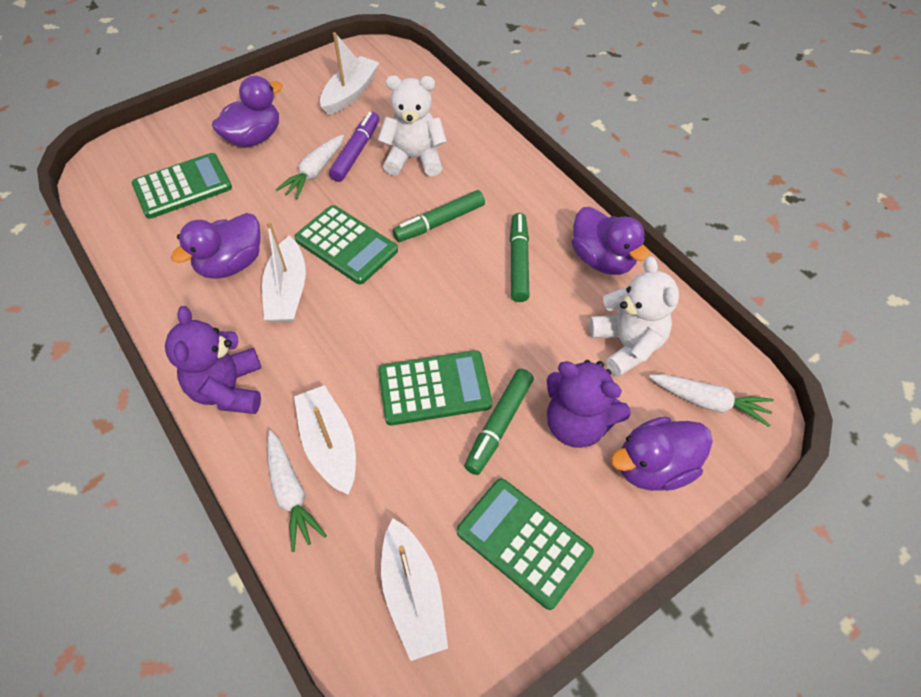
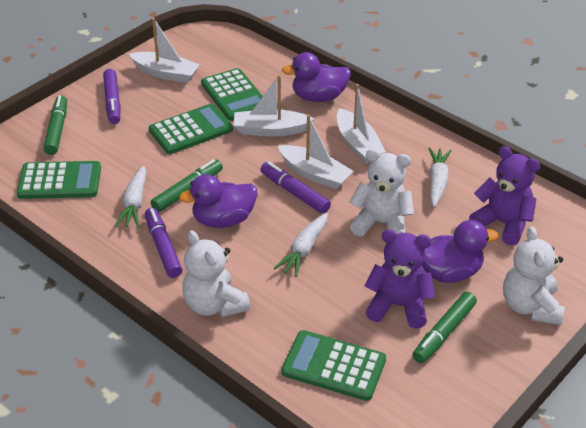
purple duck: 4 -> 3
purple marker: 1 -> 3
white teddy bear: 2 -> 3

